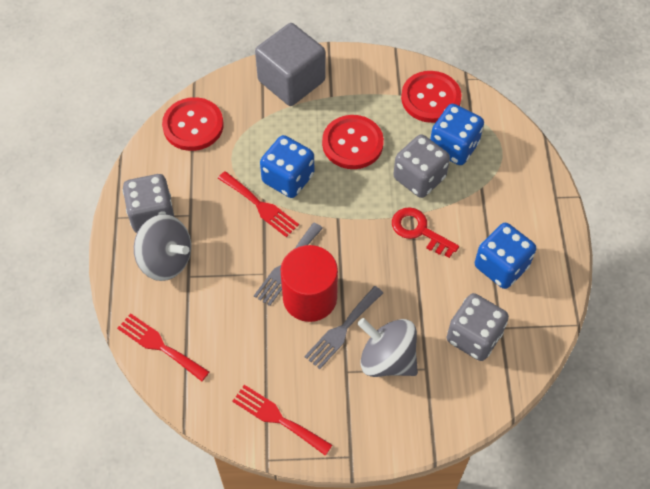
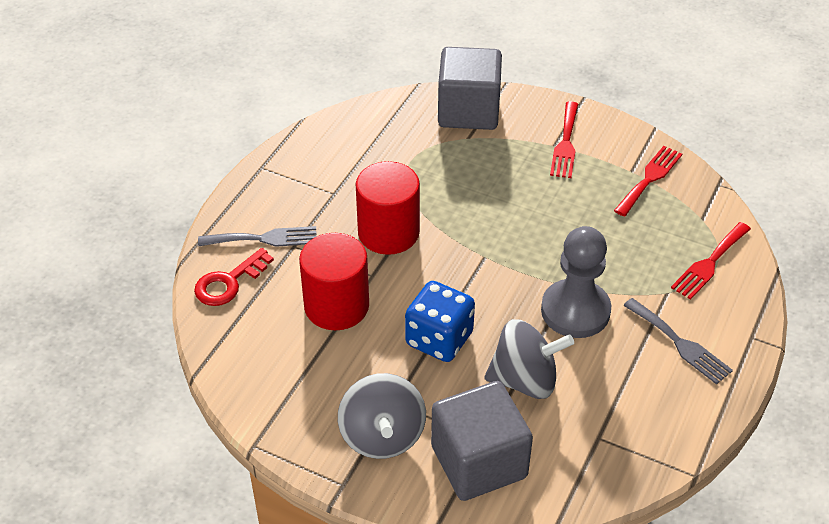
blue dice: 3 -> 1
grey cube: 1 -> 2
grey dice: 3 -> 0
grey pawn: 0 -> 1
red button: 3 -> 0
red cylinder: 1 -> 2

